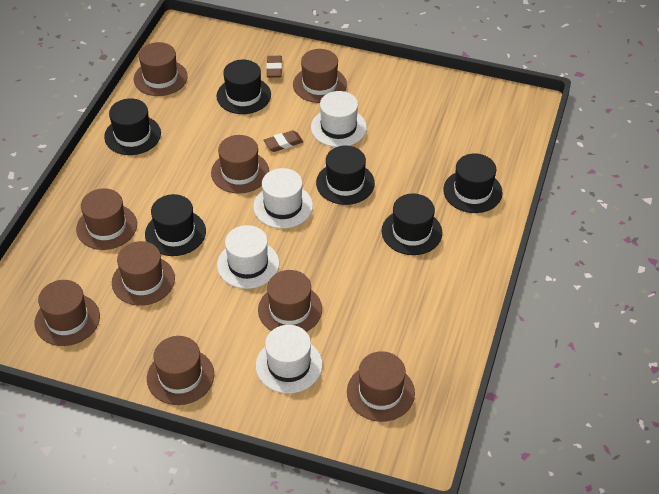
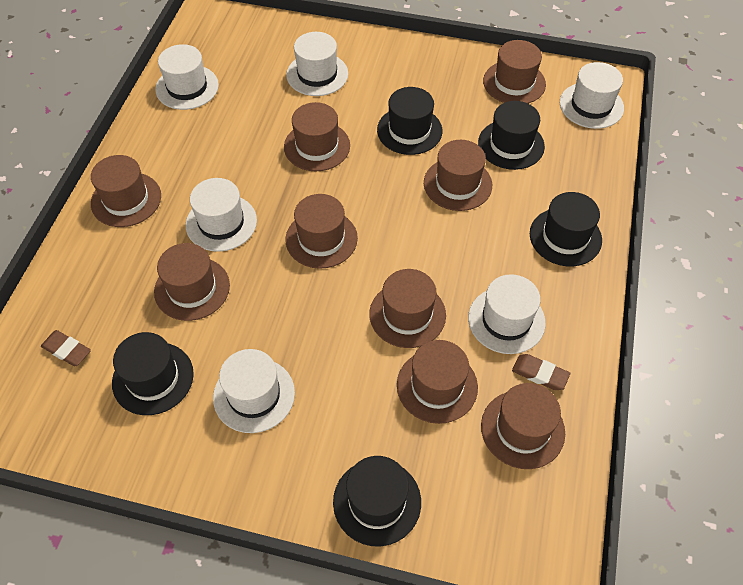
black hat: 6 -> 5
white hat: 4 -> 6

